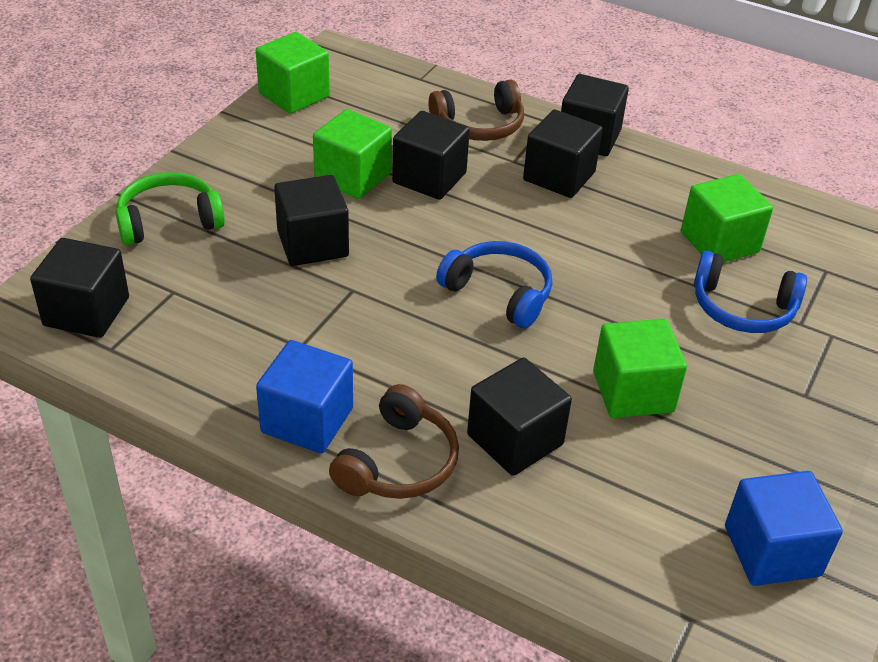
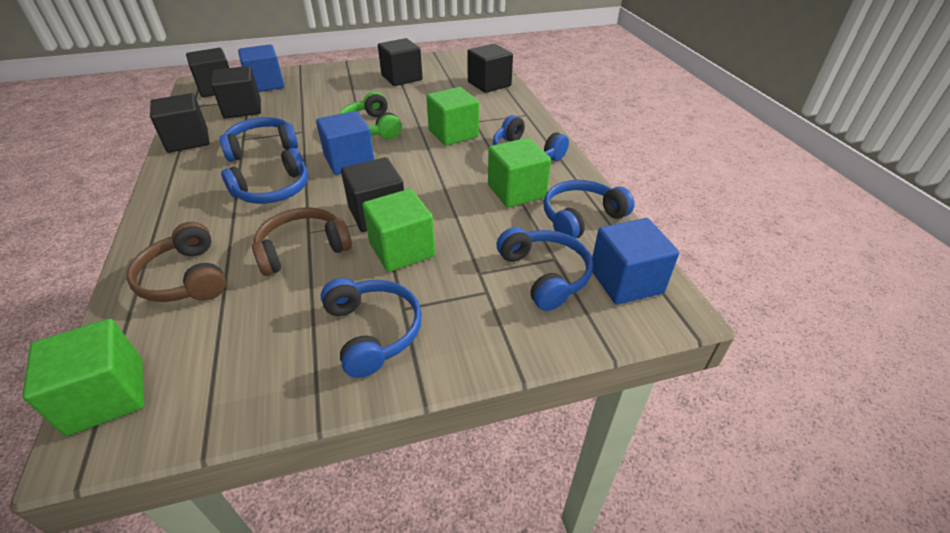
blue cube: 2 -> 3
blue headphones: 2 -> 6

